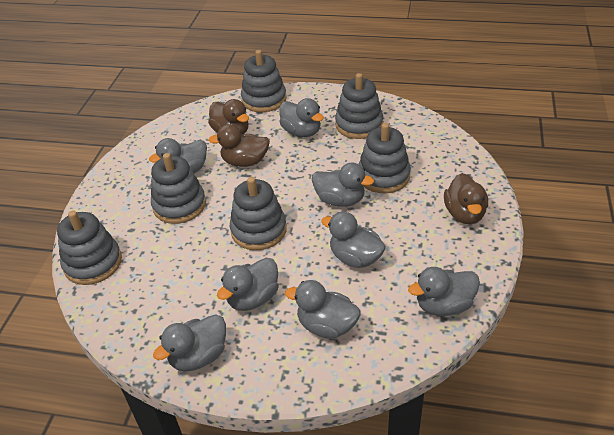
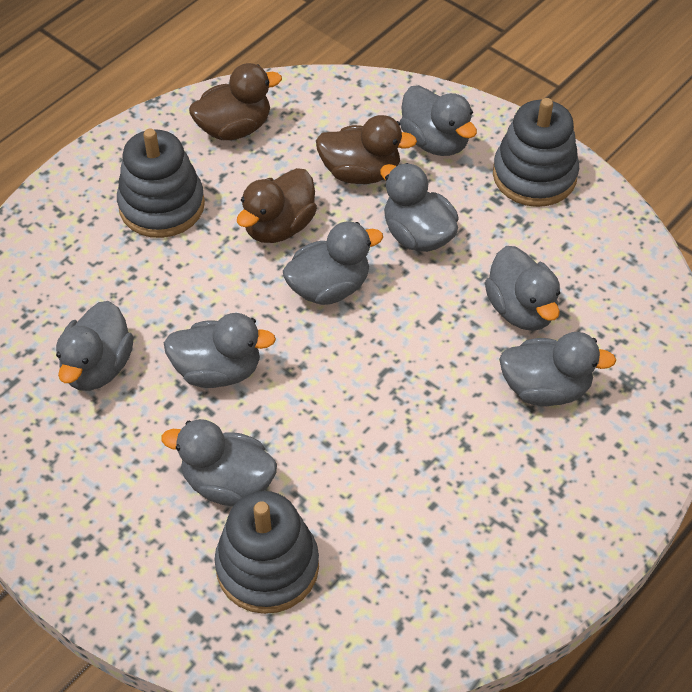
grey stacking toy: 6 -> 3

